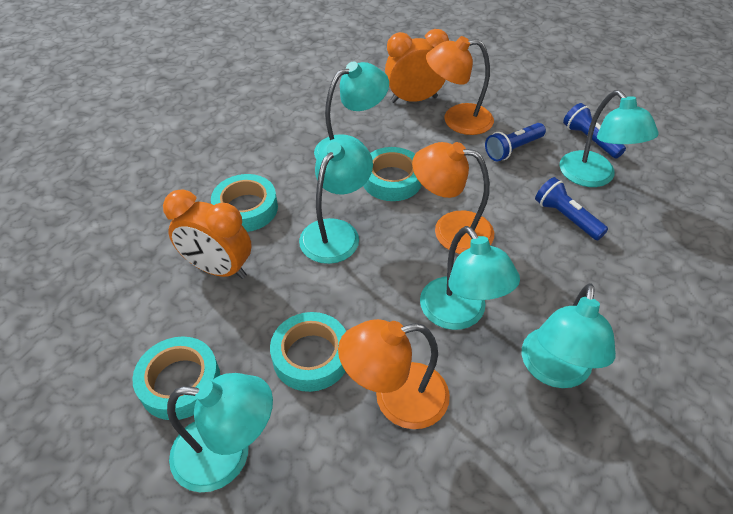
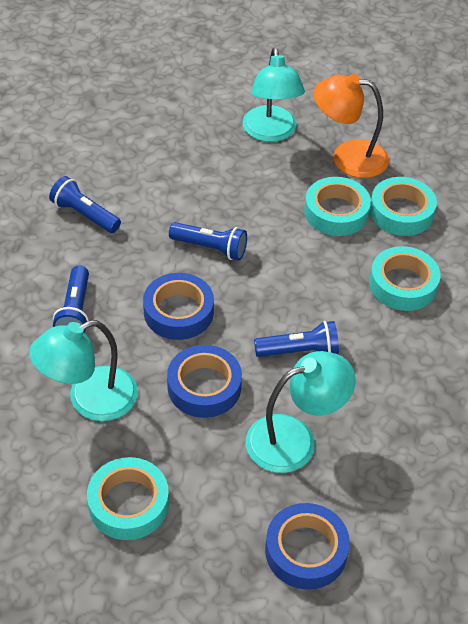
blue flashlight: 3 -> 4
blue tape: 0 -> 3
orange clock: 2 -> 0
orange lamp: 3 -> 1
turquoise lamp: 6 -> 3

